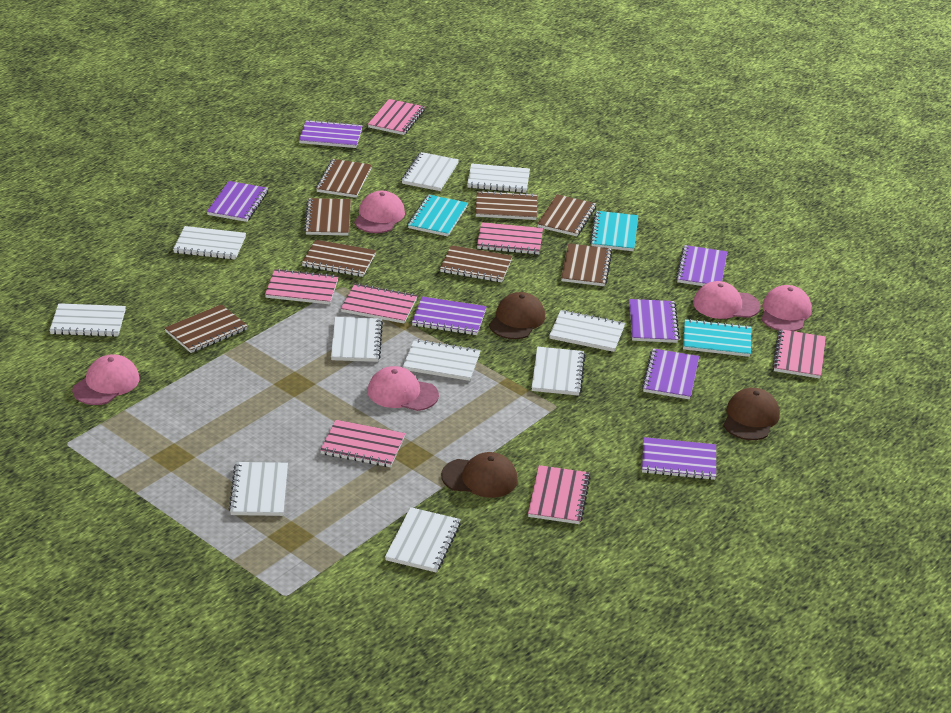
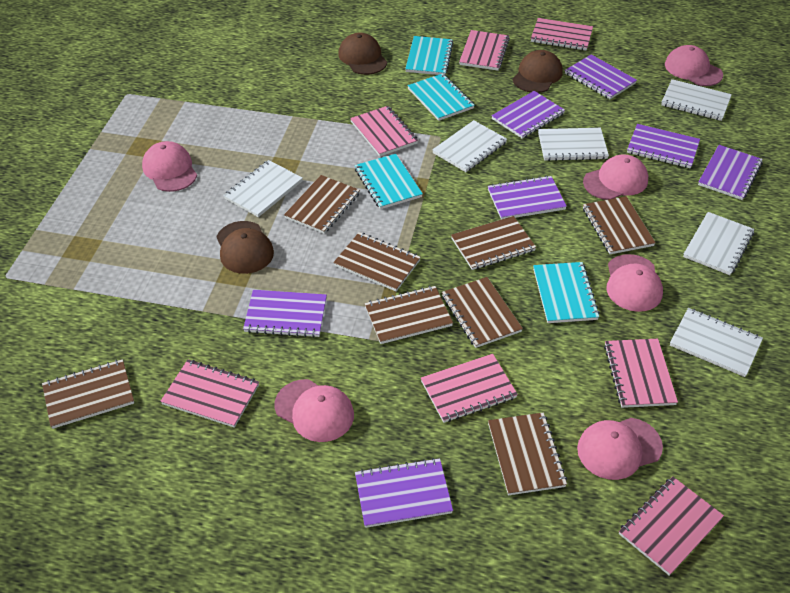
pink cap: 5 -> 6
turquoise notebook: 3 -> 4
white notebook: 10 -> 6

